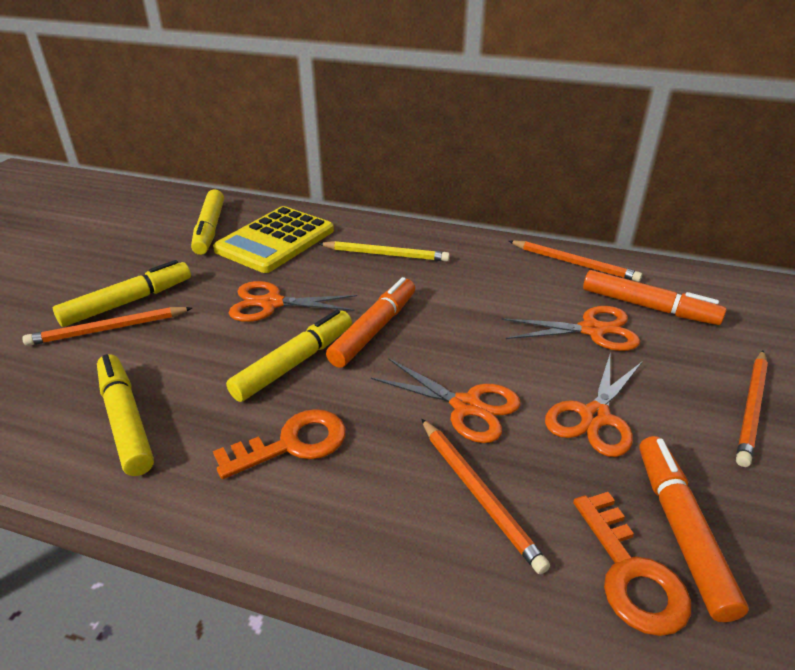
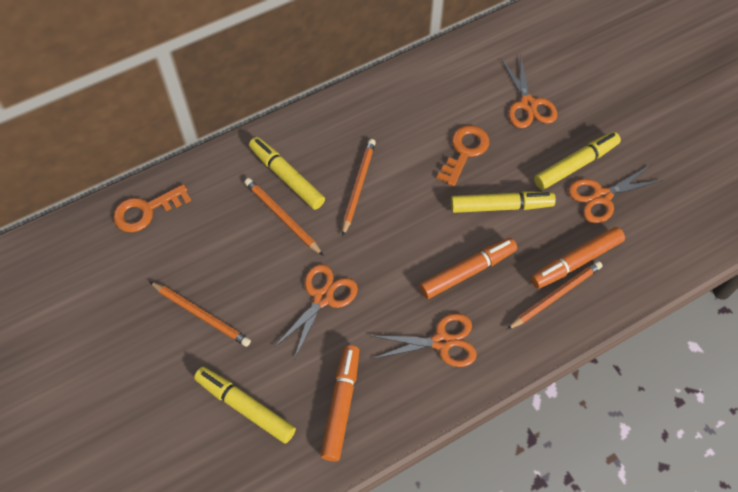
yellow calculator: 1 -> 0
yellow pencil: 1 -> 0

